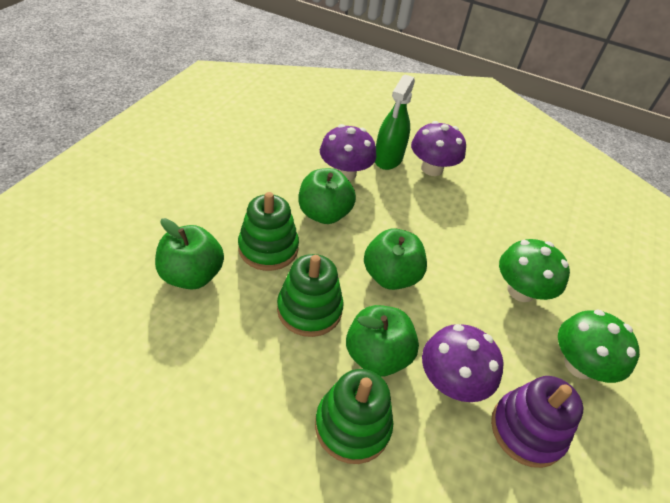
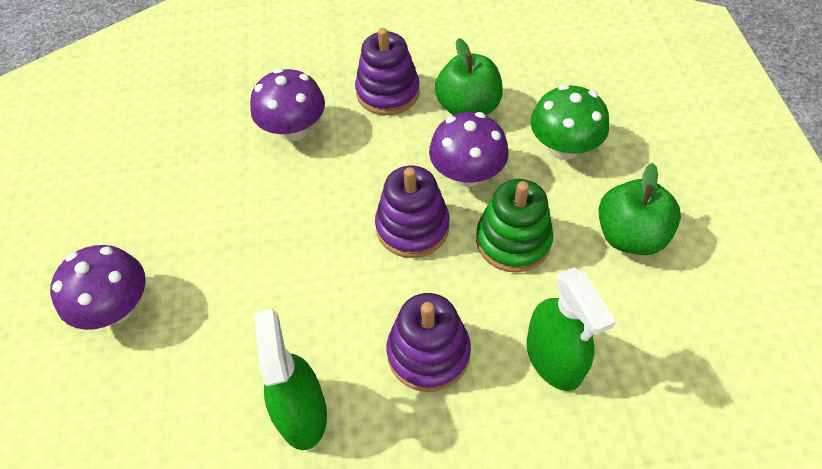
green apple: 4 -> 2
green mushroom: 2 -> 1
green spray bottle: 1 -> 2
green stacking toy: 3 -> 1
purple stacking toy: 1 -> 3

